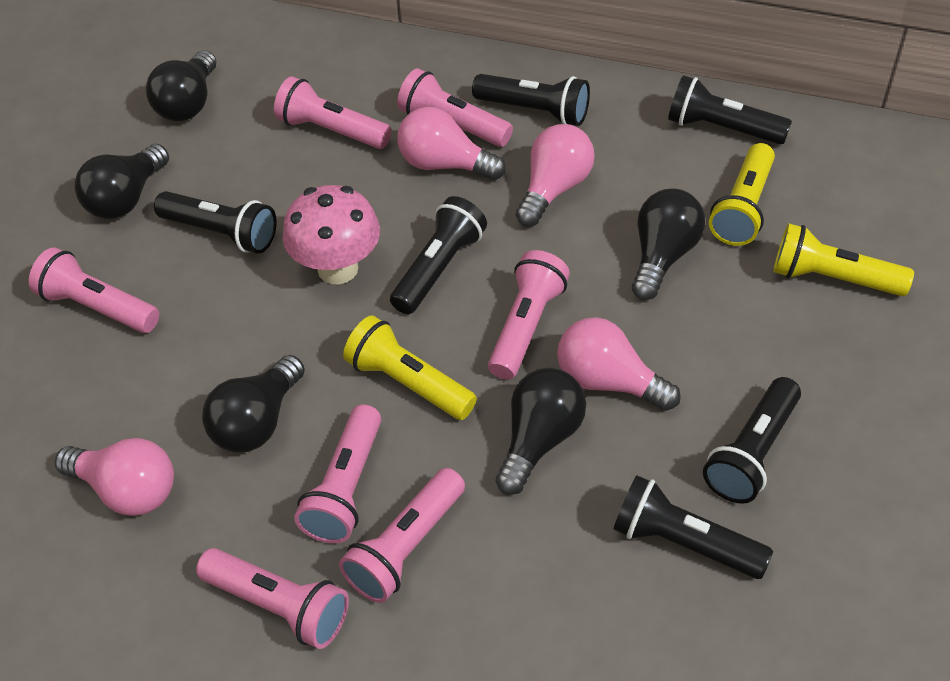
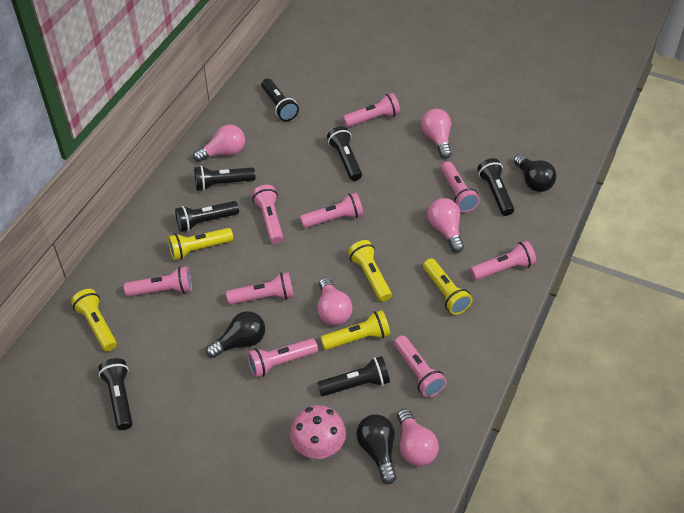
black flashlight: 6 -> 7
black light bulb: 5 -> 3
pink flashlight: 7 -> 9
pink light bulb: 4 -> 5
yellow flashlight: 3 -> 5

